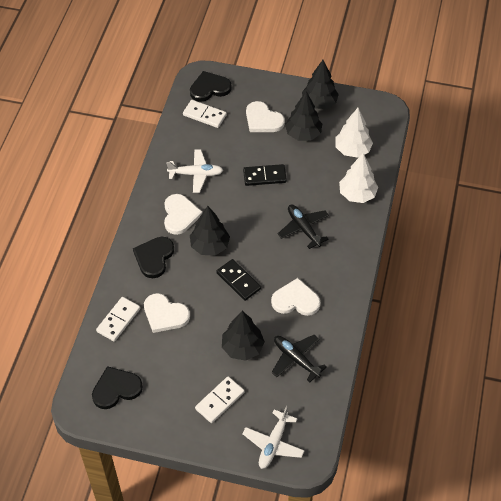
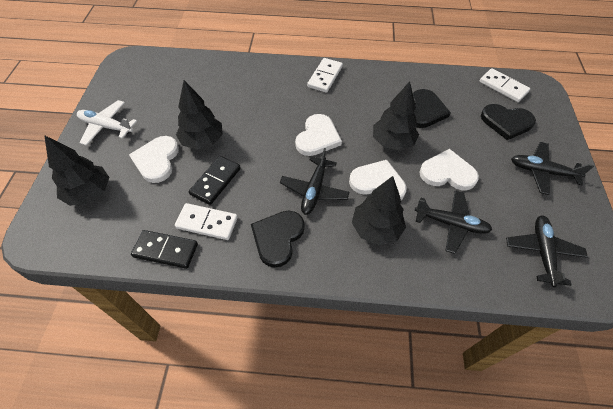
black plane: 2 -> 4
white plane: 2 -> 1
white tree: 2 -> 0

